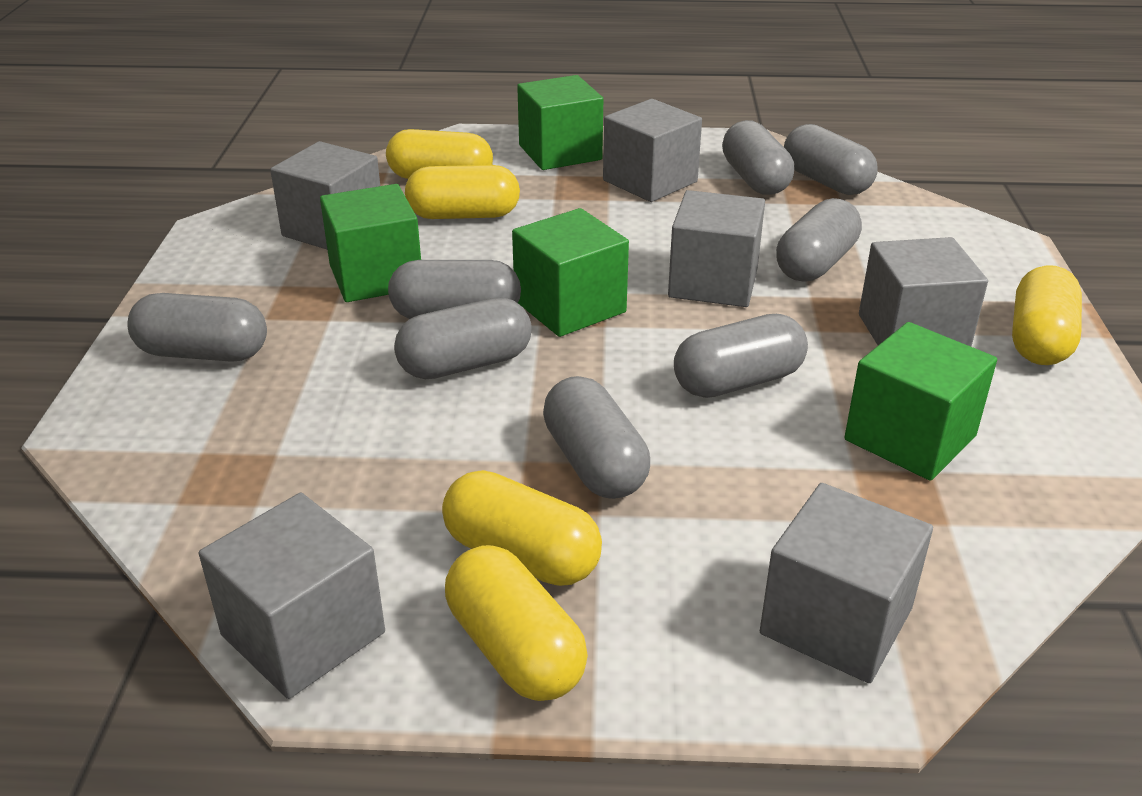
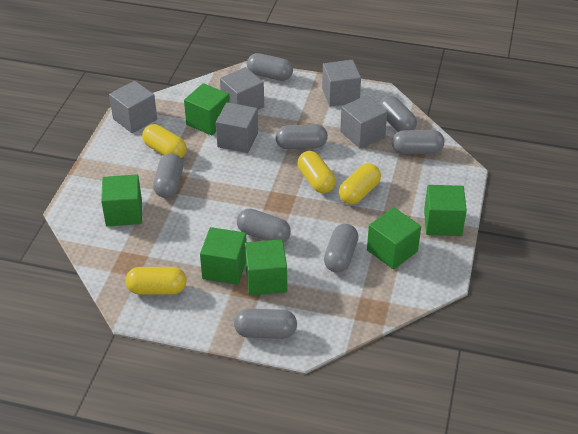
green cube: 4 -> 6
grey cube: 6 -> 5
yellow capsule: 5 -> 4

